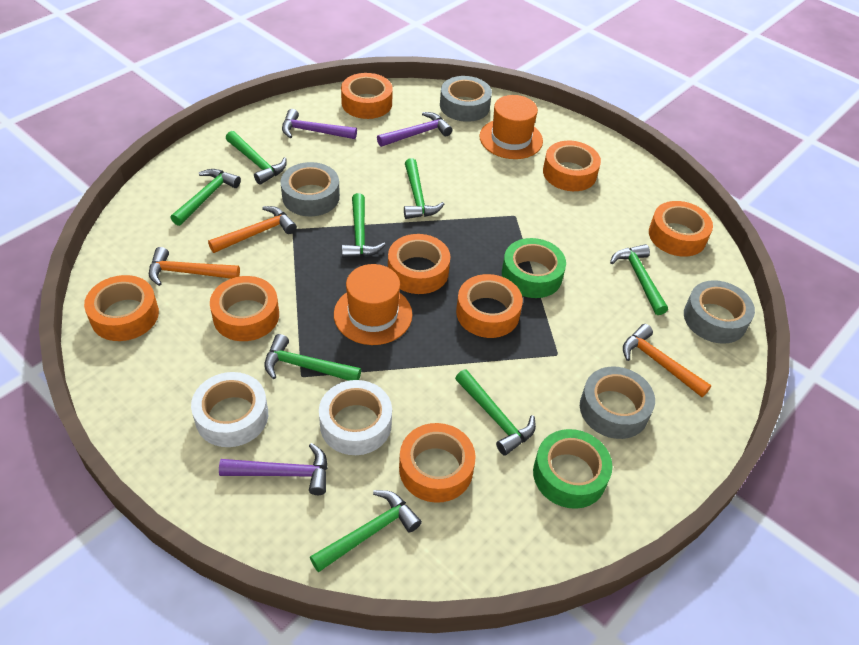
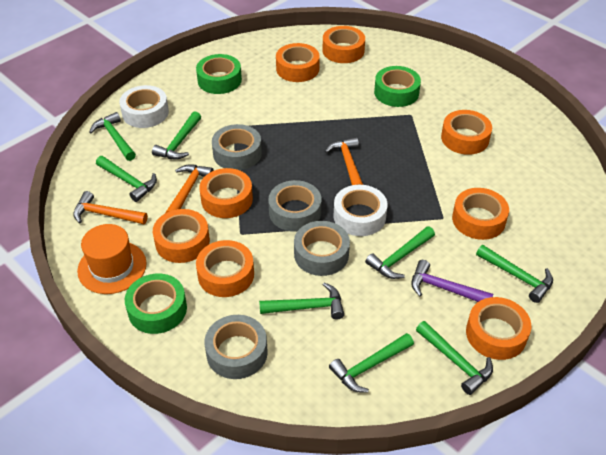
green tape: 2 -> 3
orange hat: 2 -> 1
purple hammer: 3 -> 1

